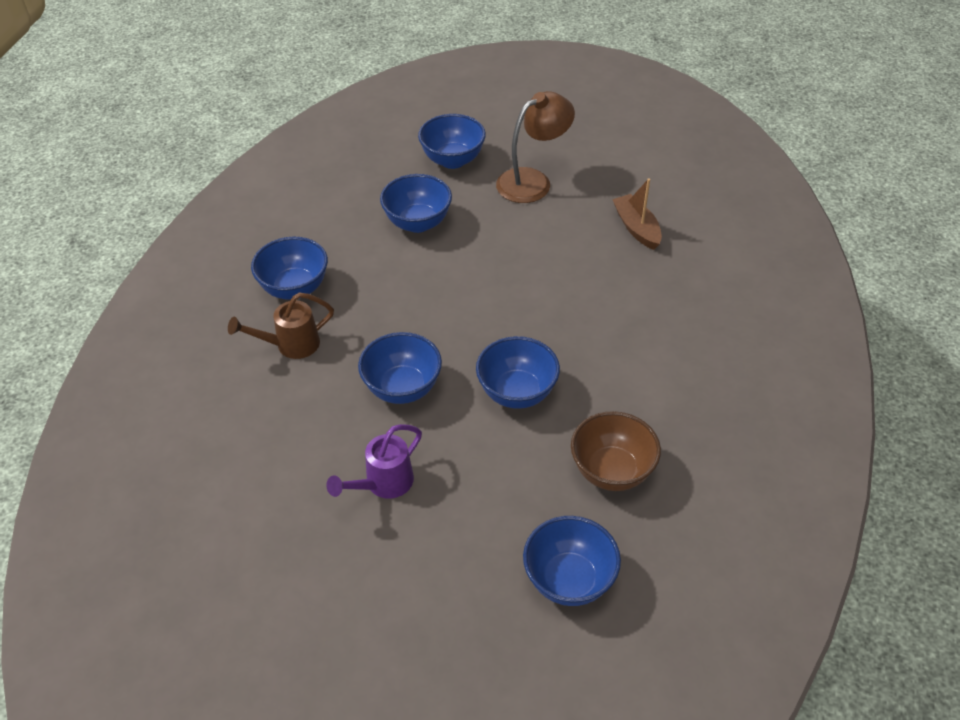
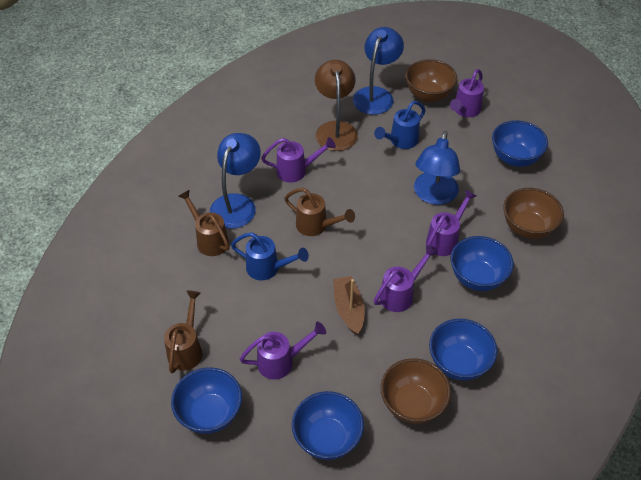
blue bowl: 6 -> 5
blue lamp: 0 -> 3
blue watering can: 0 -> 2
brown bowl: 1 -> 3
brown watering can: 1 -> 3
purple watering can: 1 -> 5

